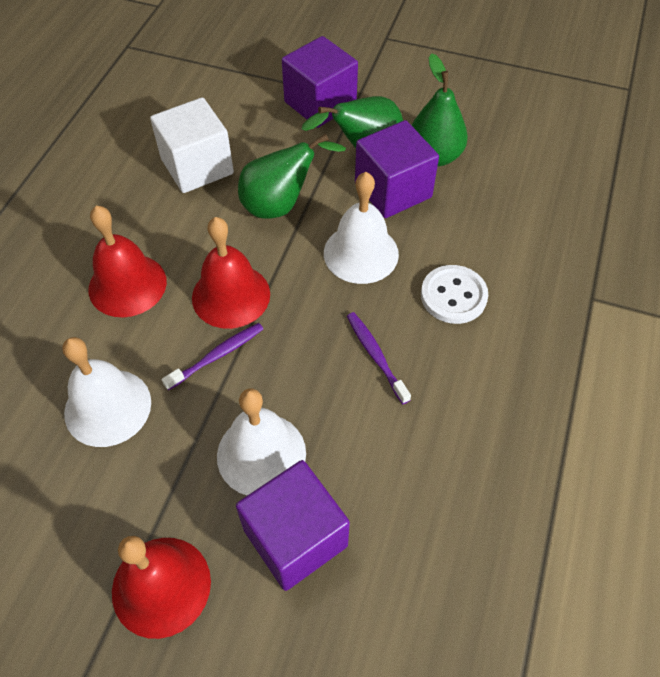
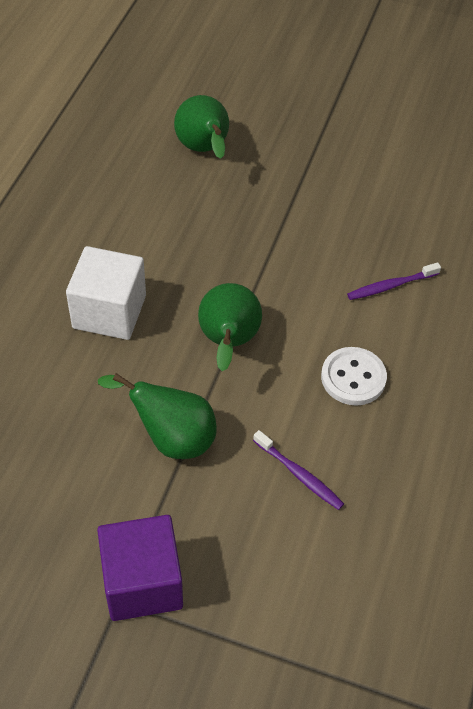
purple cube: 3 -> 1
red bell: 3 -> 0
white bell: 3 -> 0

